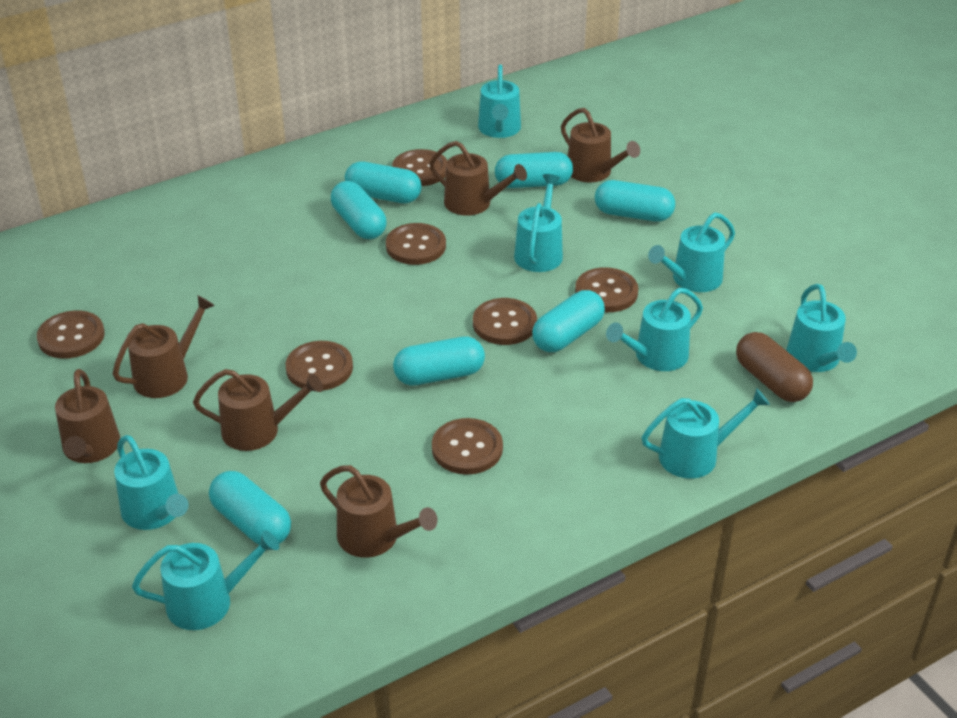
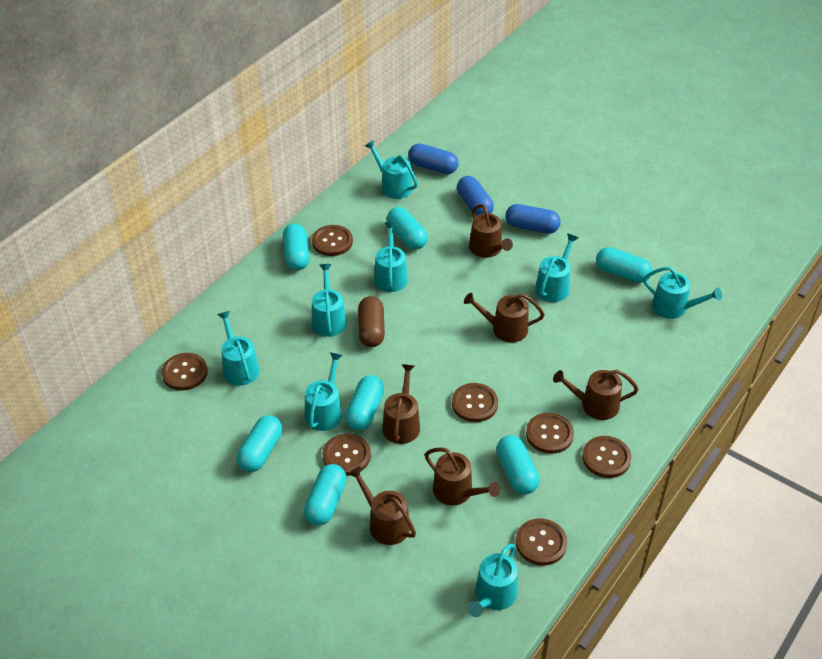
blue capsule: 0 -> 3

